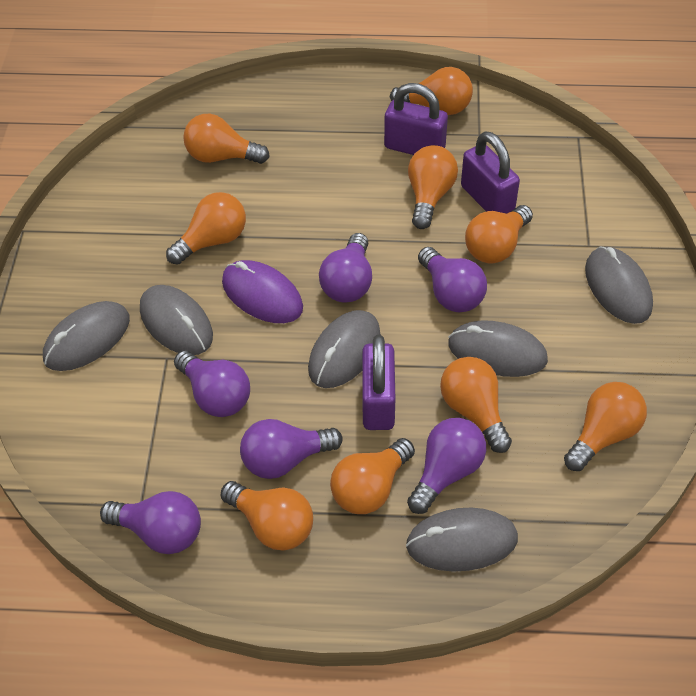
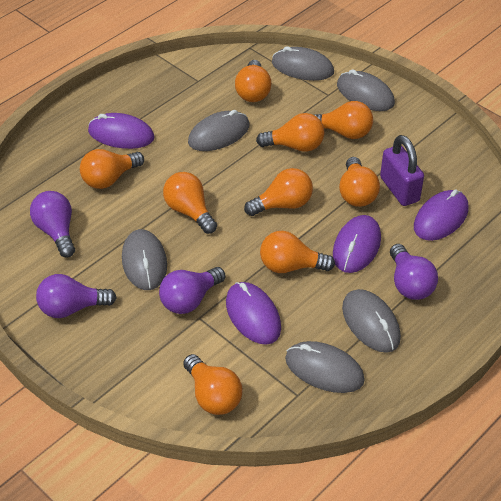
purple light bulb: 6 -> 4
purple mouse: 1 -> 4
purple padlock: 3 -> 1

